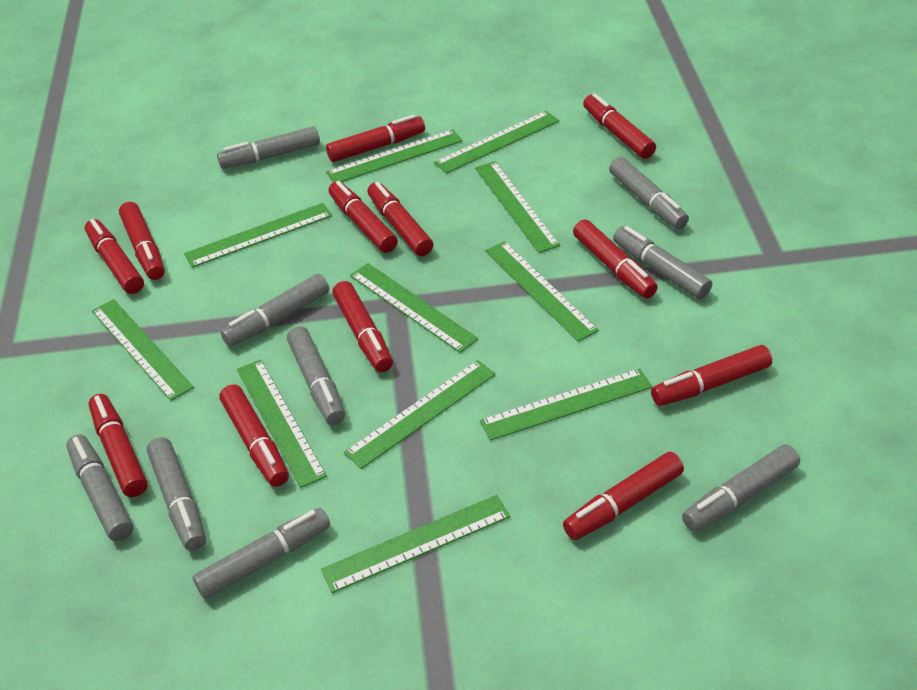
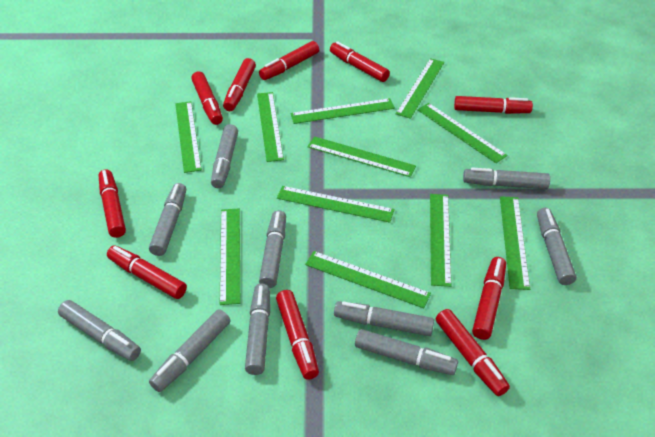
grey marker: 9 -> 10
red marker: 12 -> 10

